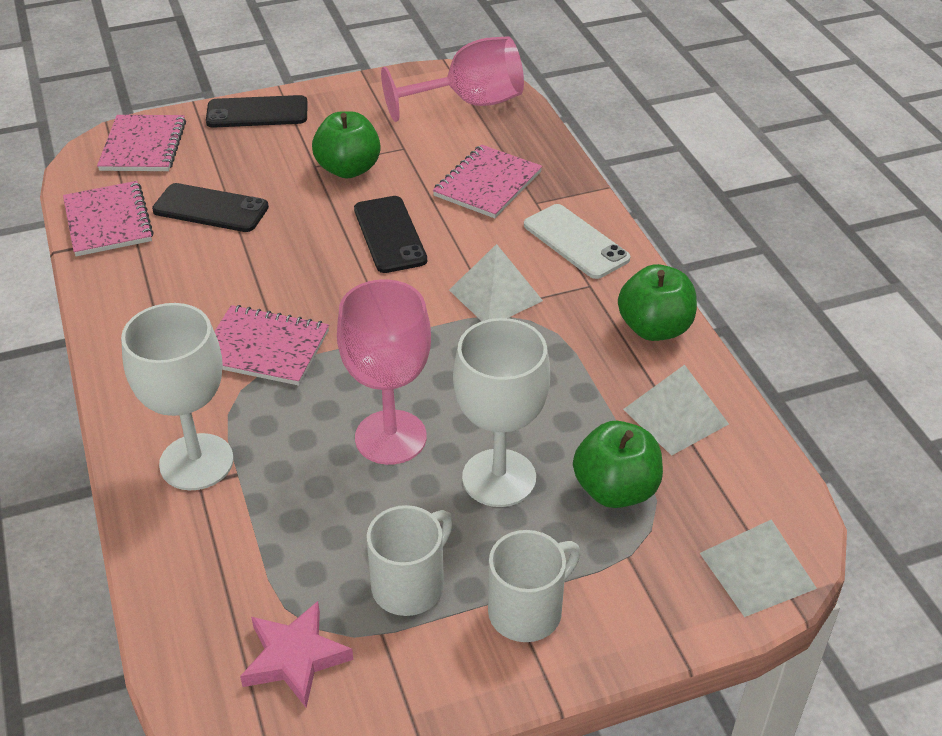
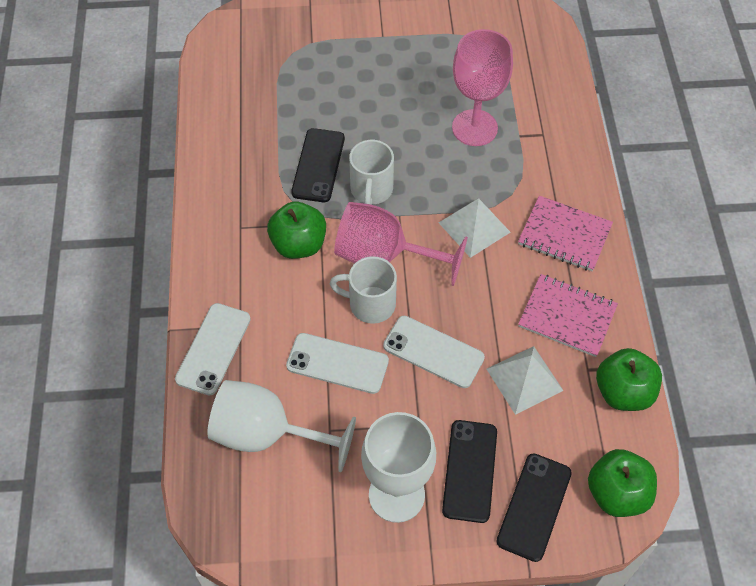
pink notebook: 4 -> 2
pink star: 1 -> 0
white phone: 1 -> 3
white pyramid: 3 -> 2

